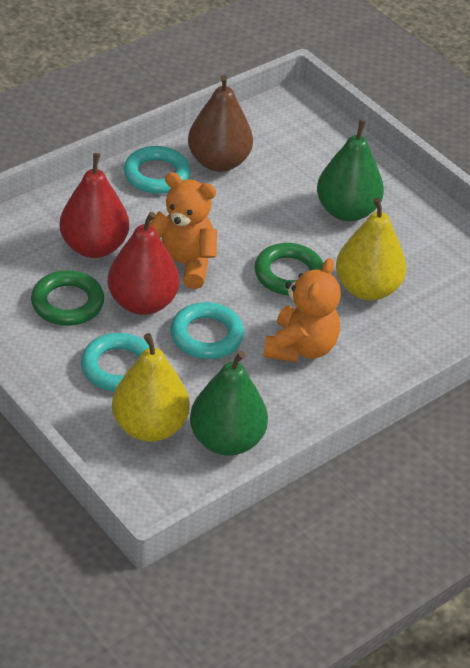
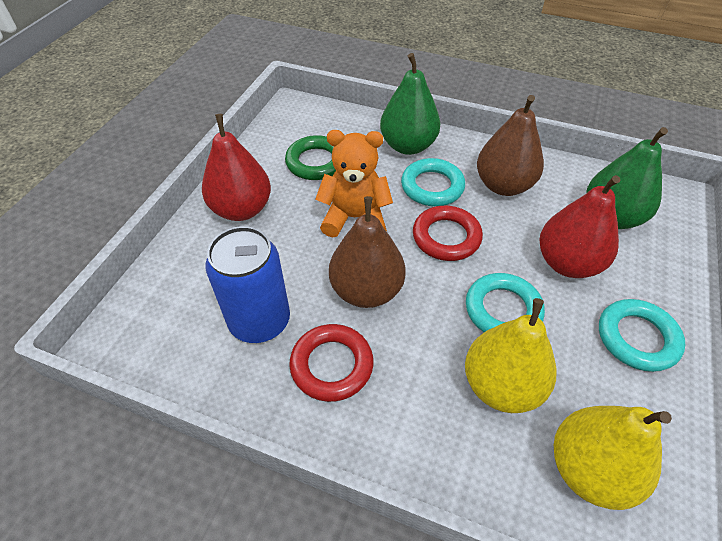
blue can: 0 -> 1
brown pear: 1 -> 2
green ring: 2 -> 1
orange teddy bear: 2 -> 1
red ring: 0 -> 2

